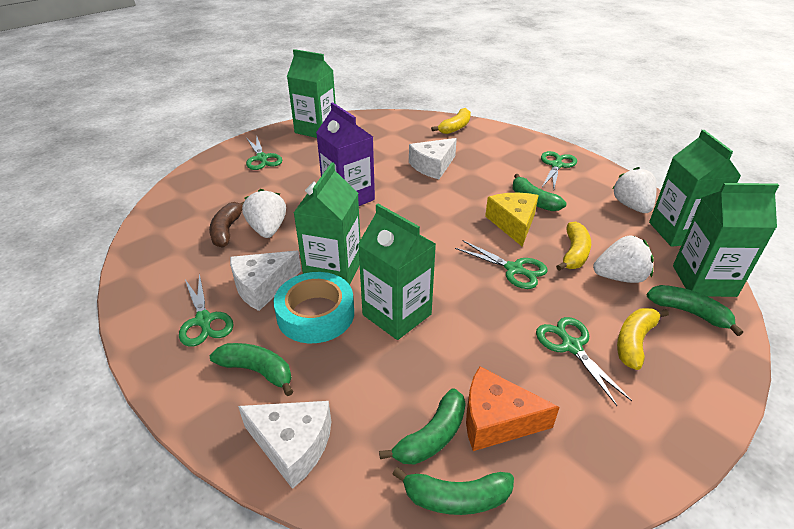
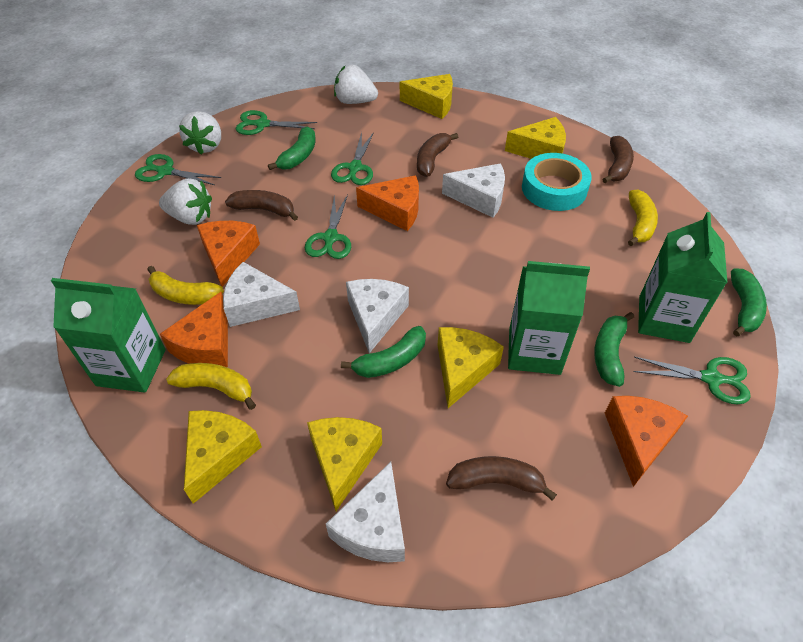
brown banana: 1 -> 4
green banana: 5 -> 4
green carton: 5 -> 3
orange cheese: 1 -> 4
purple carton: 1 -> 0
white cheese: 3 -> 4
yellow cheese: 1 -> 5

